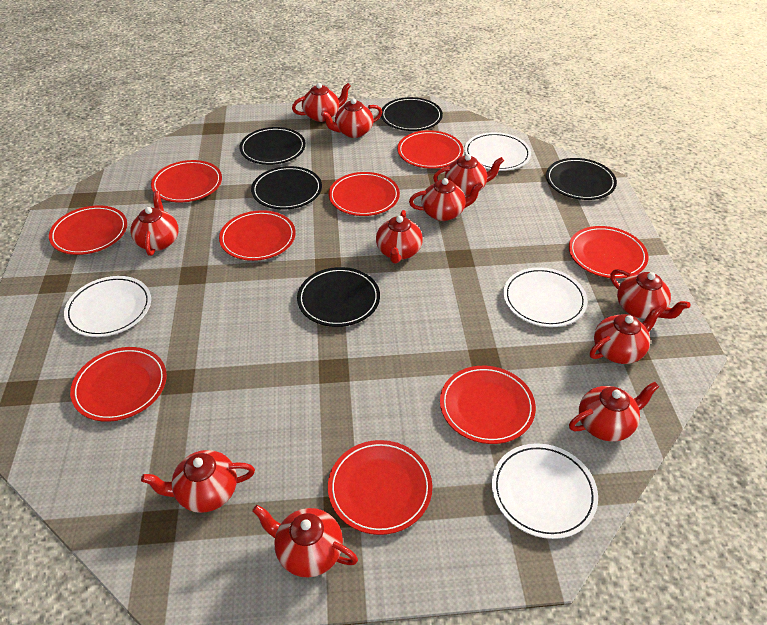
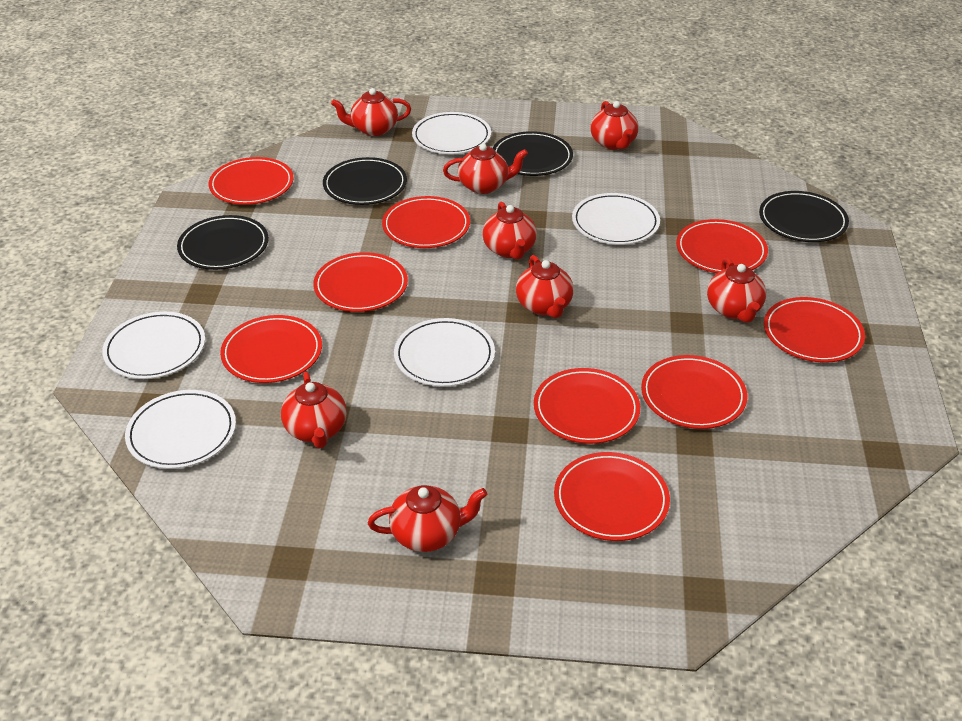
black plate: 5 -> 4
red teapot: 11 -> 8
white plate: 4 -> 5

